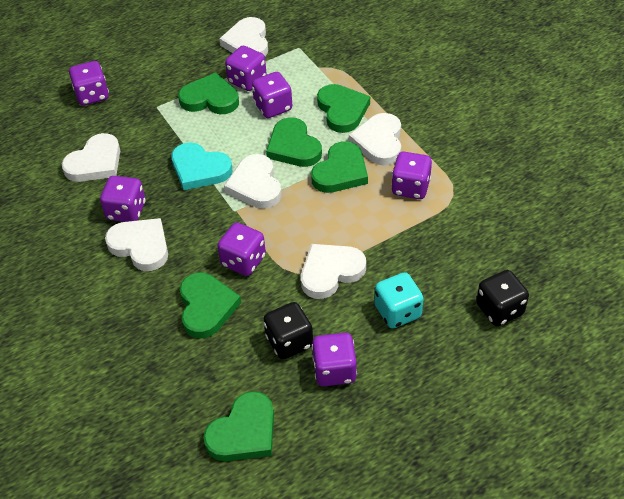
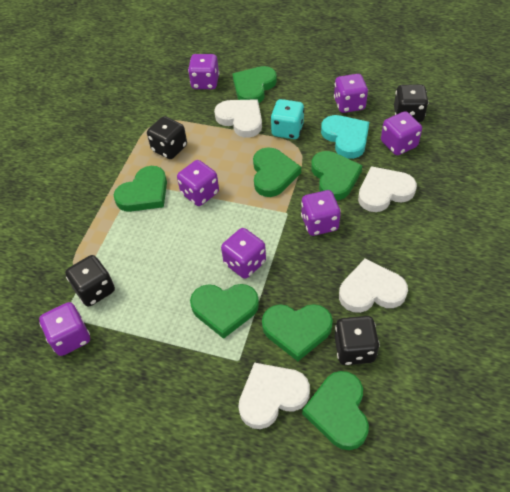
black dice: 2 -> 4
green heart: 6 -> 7
white heart: 6 -> 4

